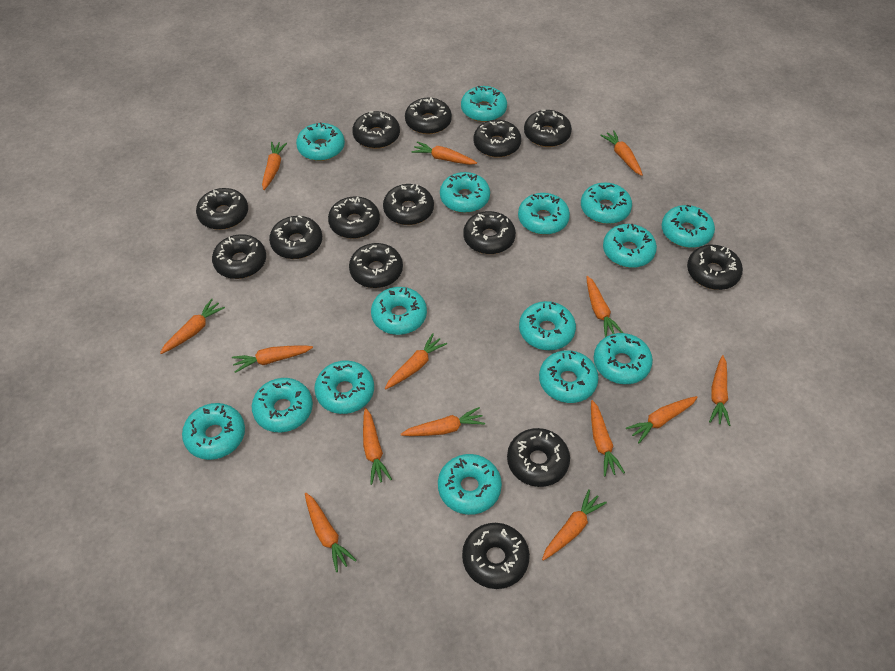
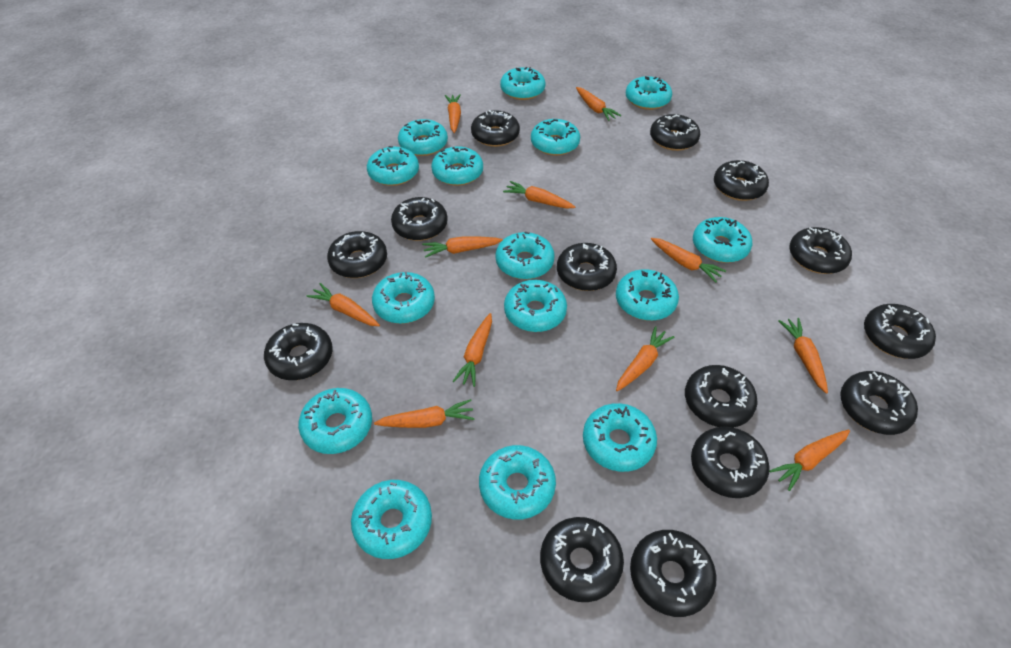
orange carrot: 14 -> 11

